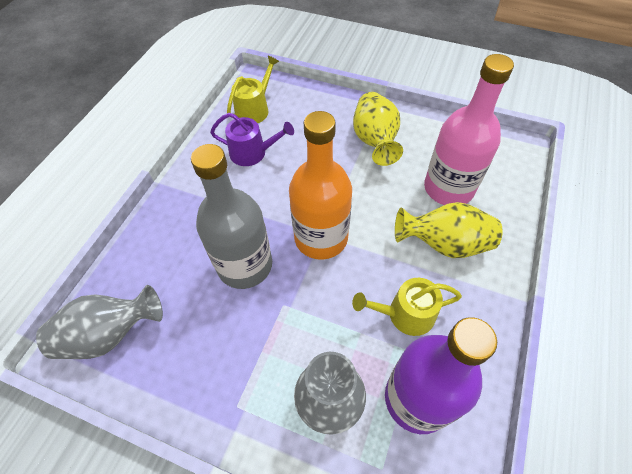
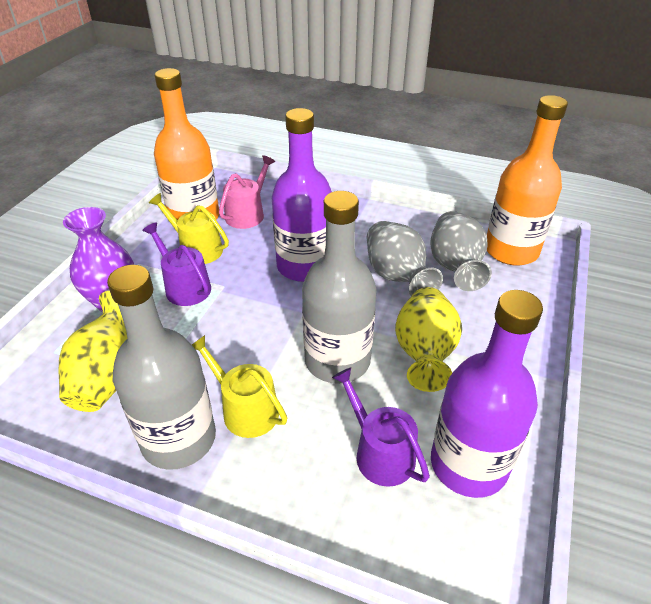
grey bottle: 1 -> 2
orange bottle: 1 -> 2
pink bottle: 1 -> 0
pink watering can: 0 -> 1
purple bottle: 1 -> 2
purple vase: 0 -> 1
purple watering can: 1 -> 2

